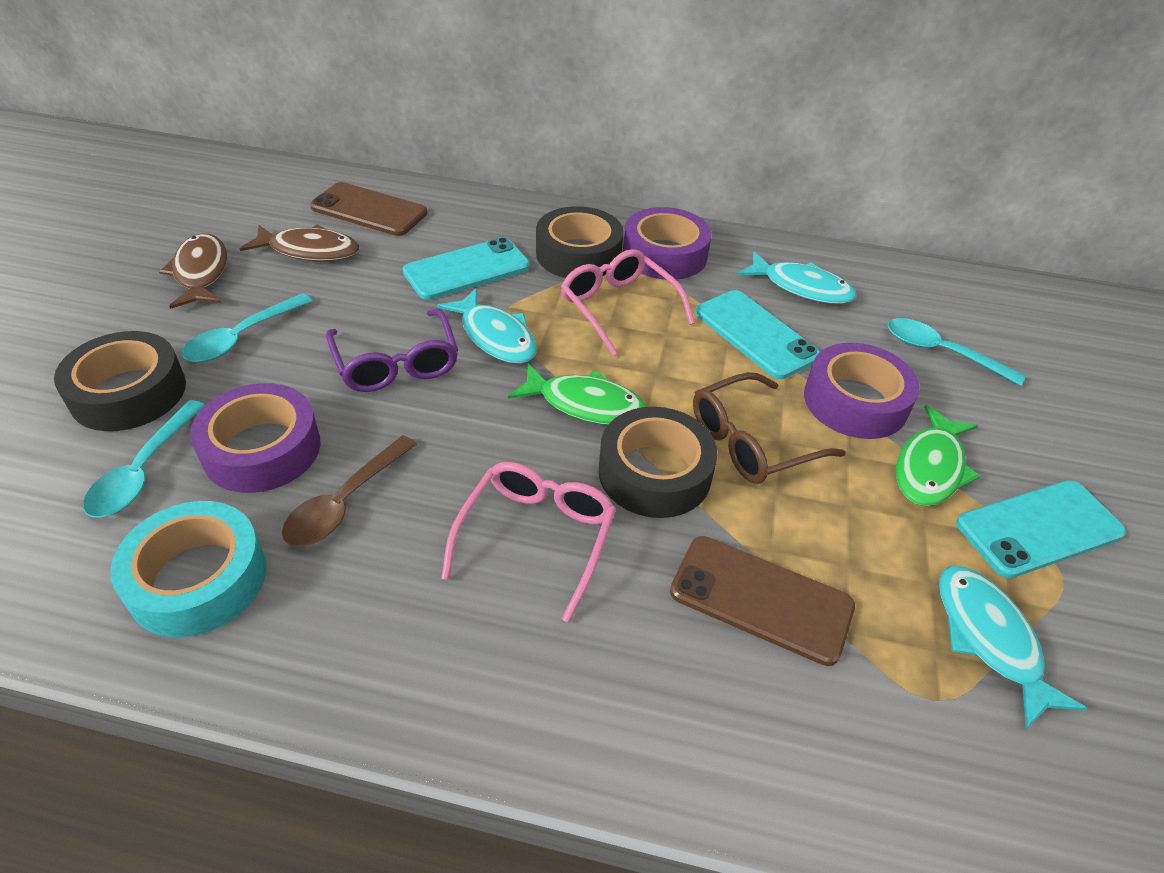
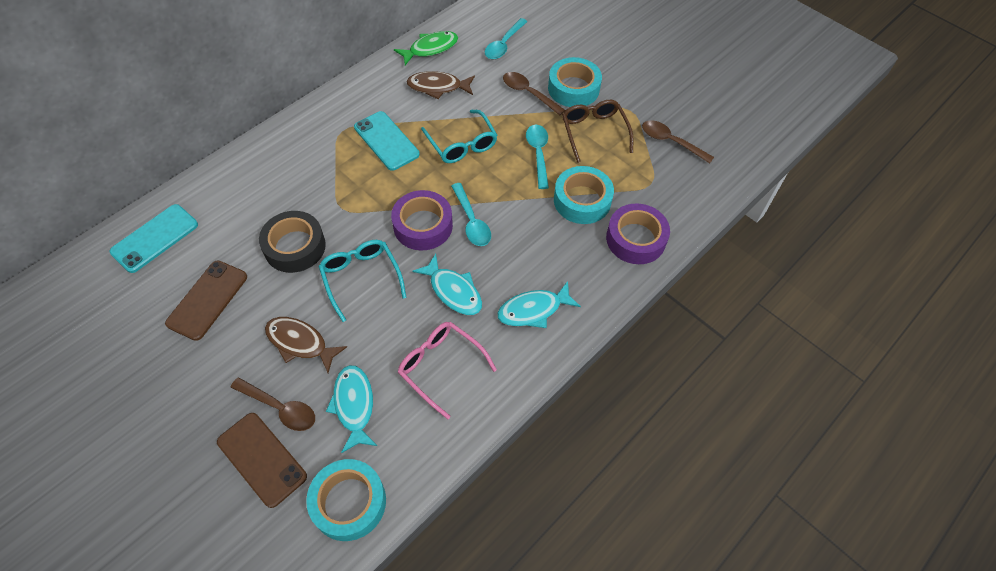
black tape: 3 -> 1
brown spoon: 1 -> 3
green fish: 2 -> 1
pink glasses: 2 -> 1
purple glasses: 1 -> 0
purple tape: 3 -> 2
turquoise glasses: 0 -> 2
turquoise phone: 3 -> 2
turquoise tape: 1 -> 3

